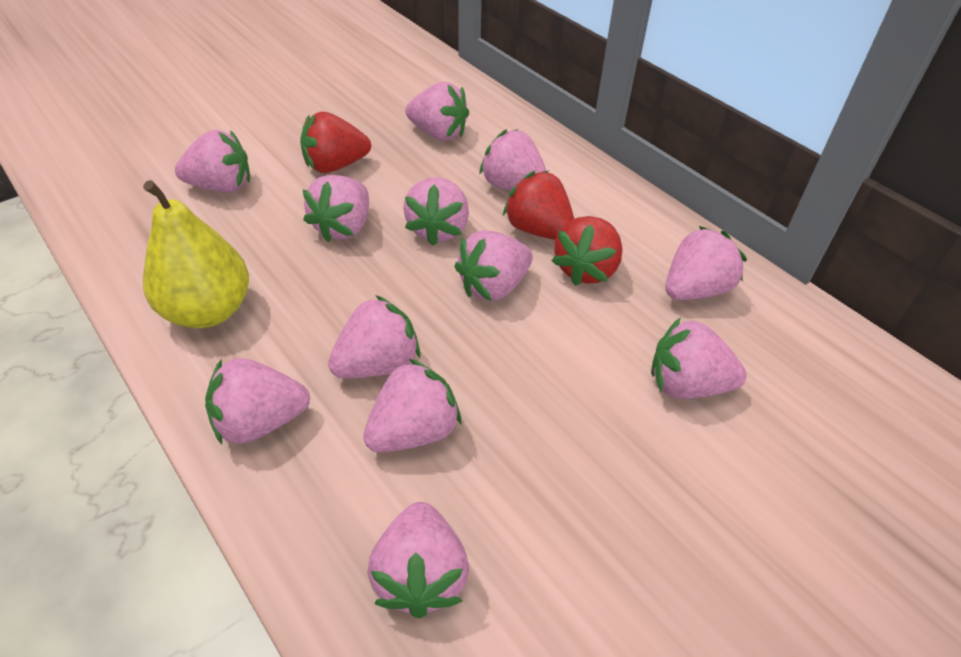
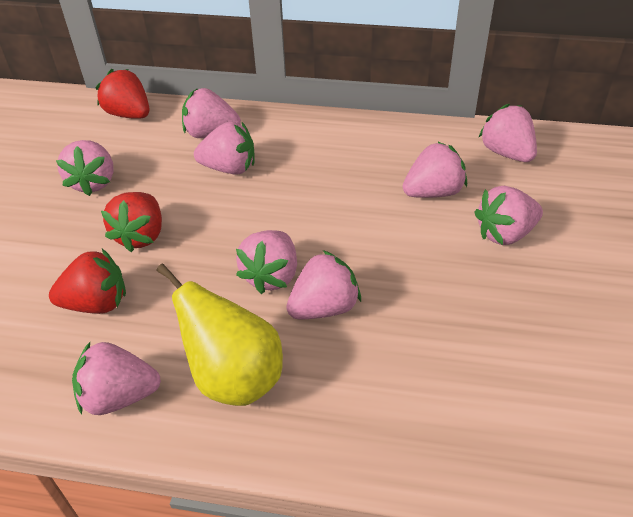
pink strawberry: 12 -> 9

